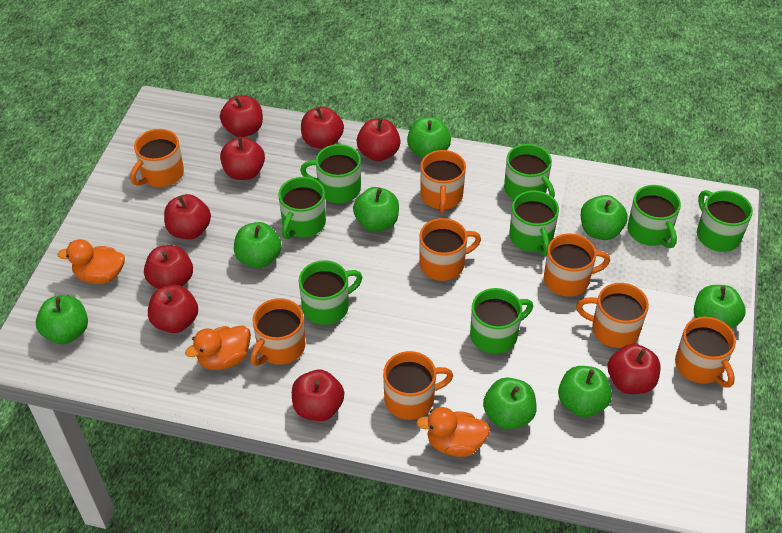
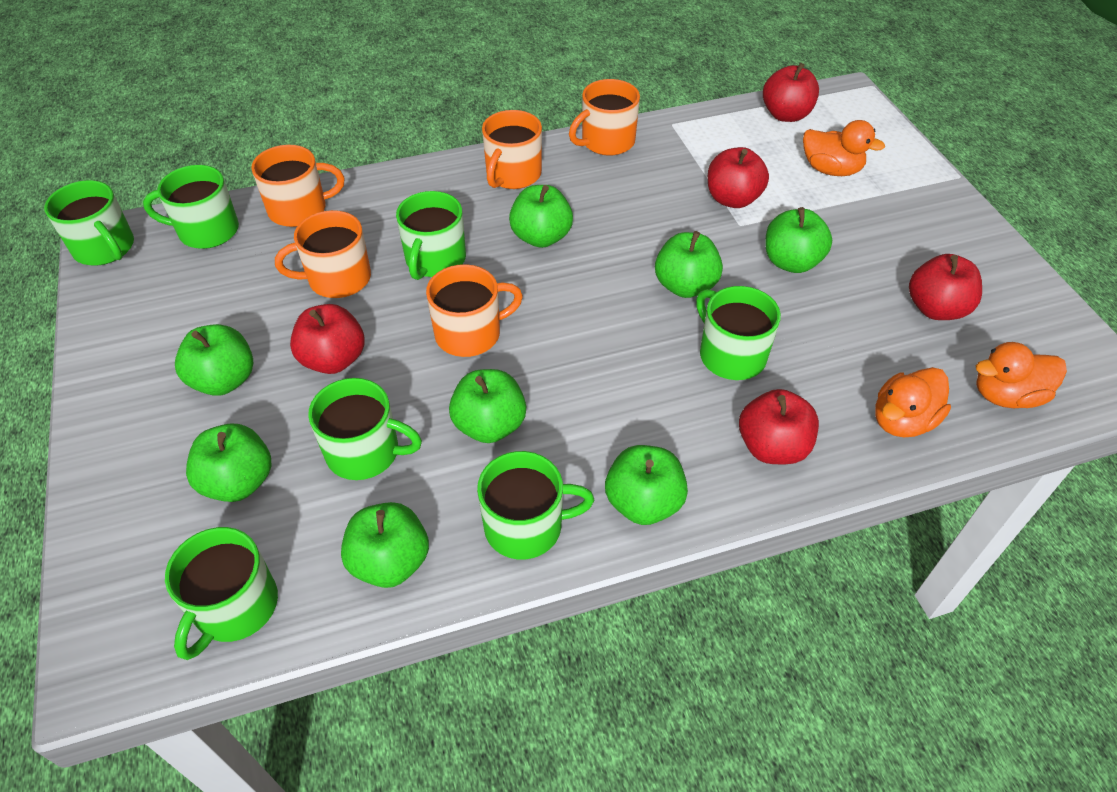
green mug: 8 -> 7
orange mug: 8 -> 5
red apple: 9 -> 5

